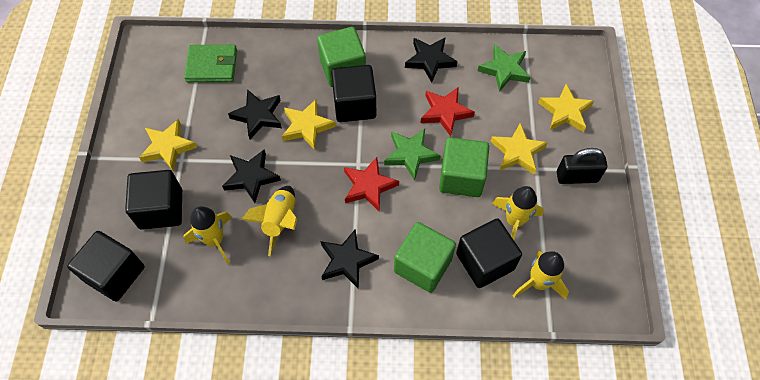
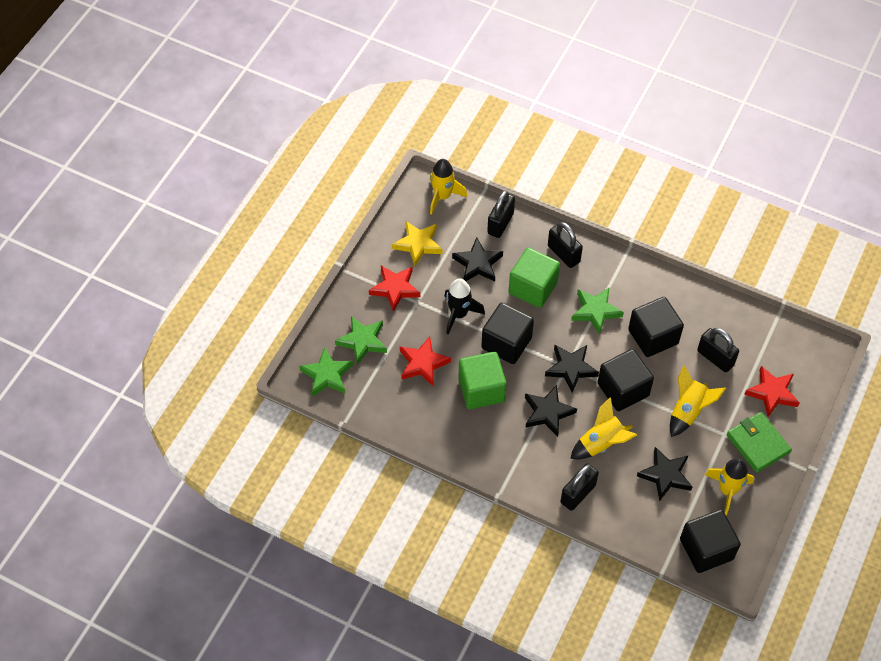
black padlock: 1 -> 4
black rocket: 0 -> 1
green cube: 3 -> 2
green star: 2 -> 3
red star: 2 -> 3
yellow star: 4 -> 1

